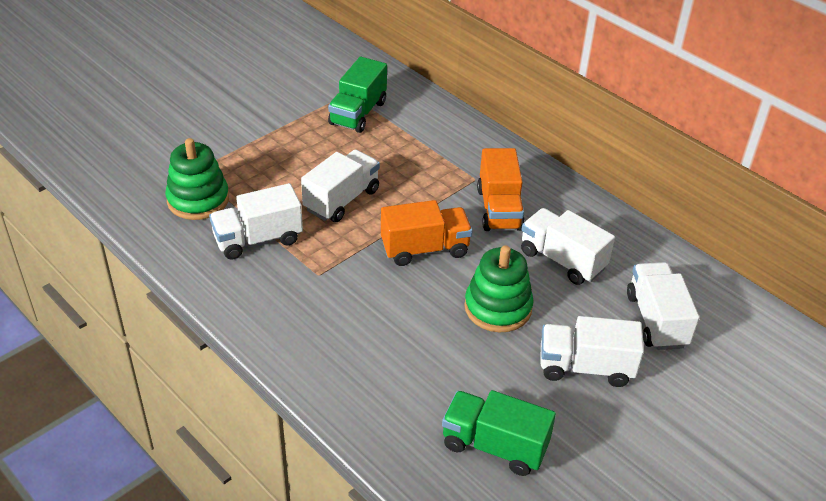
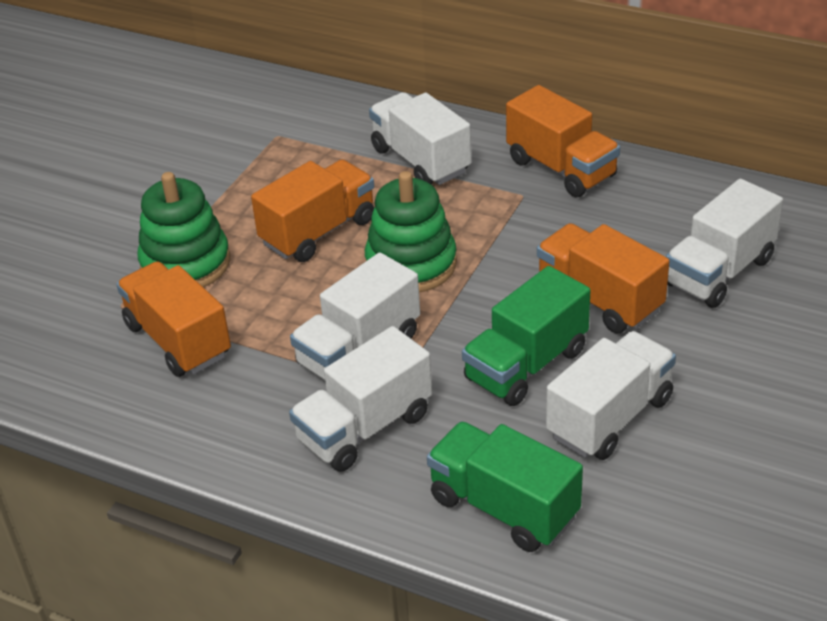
orange truck: 2 -> 4

